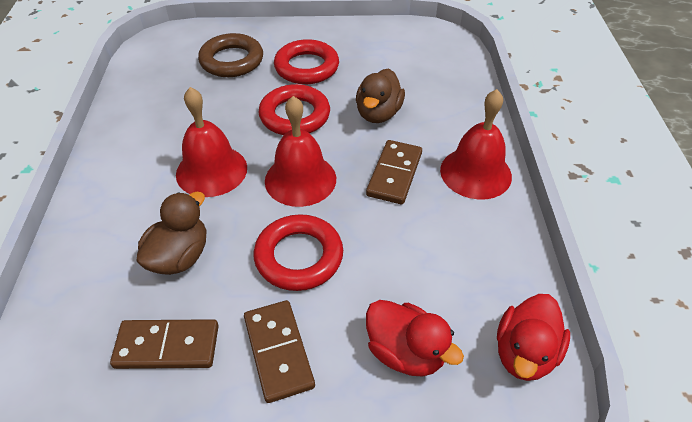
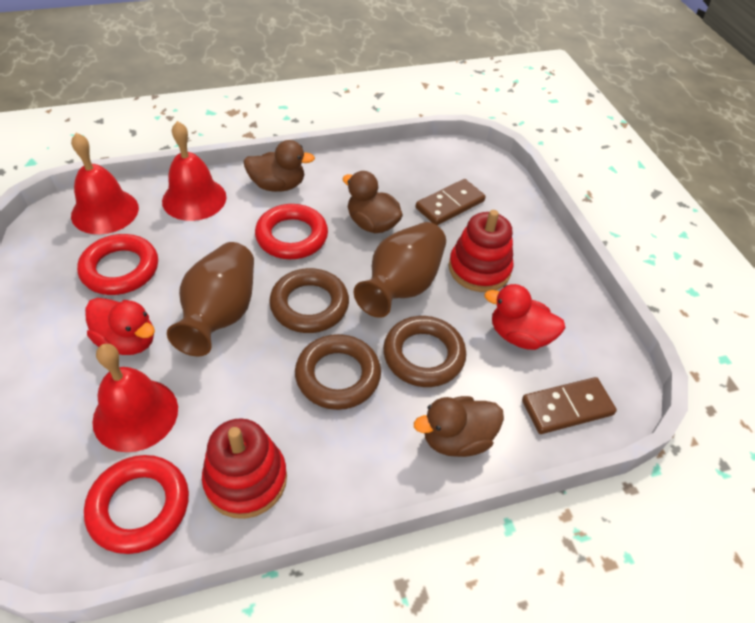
brown domino: 3 -> 2
brown duck: 2 -> 3
brown ring: 1 -> 3
brown vase: 0 -> 2
red stacking toy: 0 -> 2

